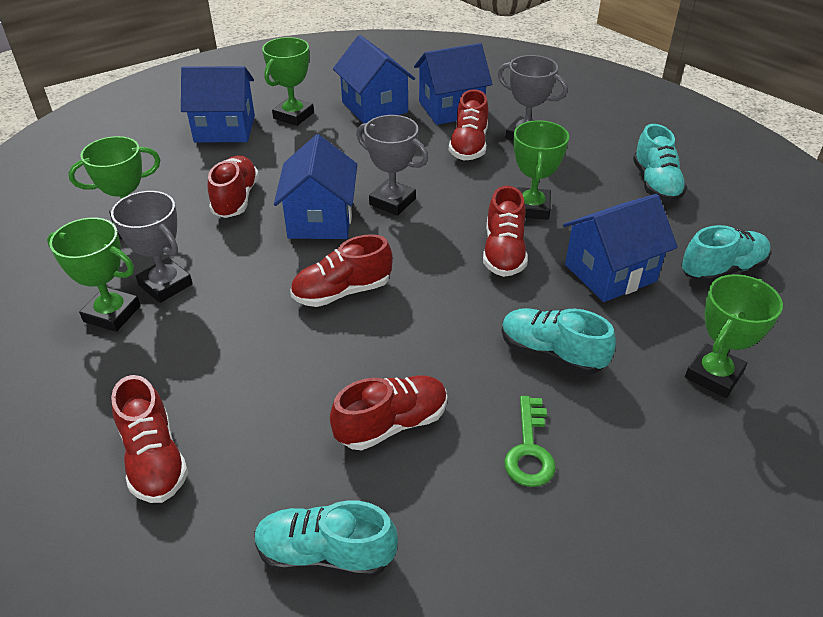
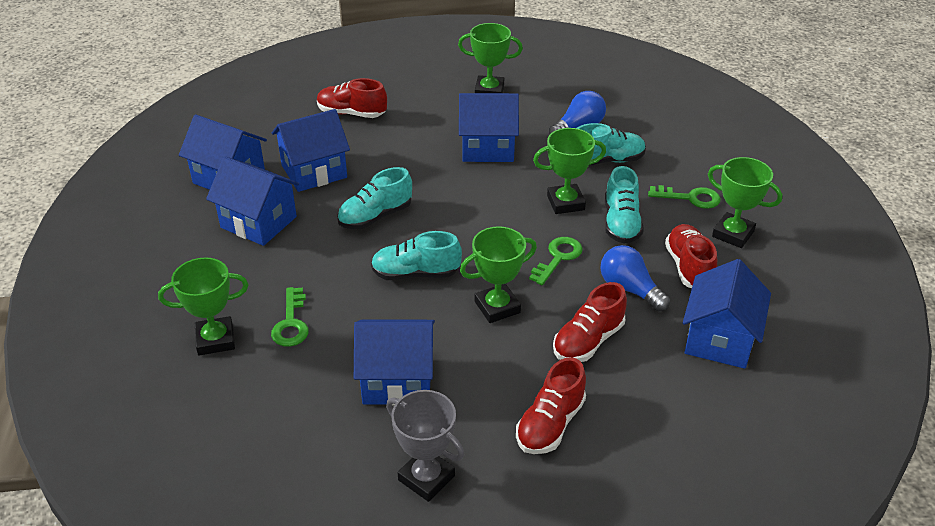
blue house: 5 -> 6
blue light bulb: 0 -> 2
green key: 1 -> 3
grey trophy: 3 -> 1
red shoe: 6 -> 4

